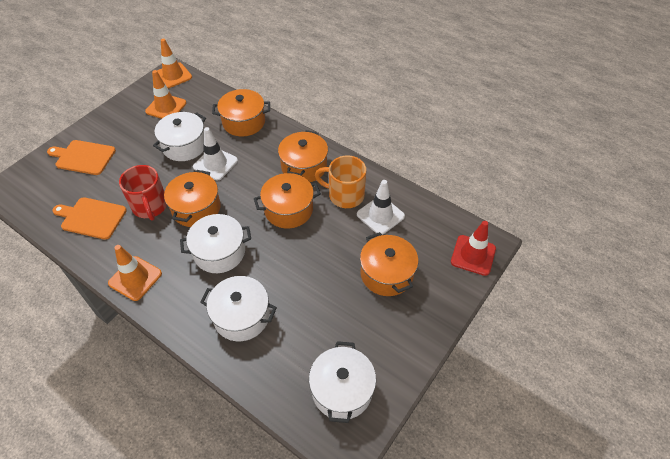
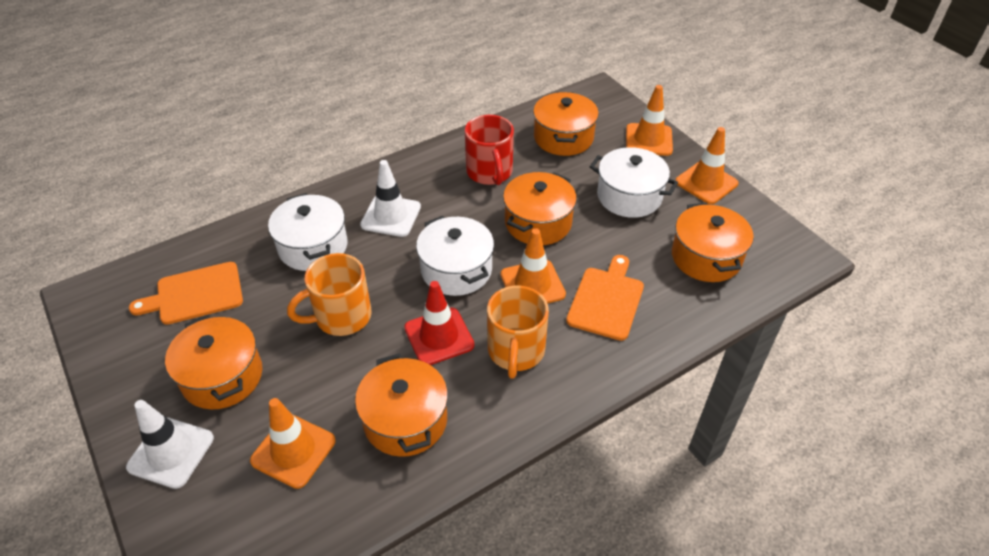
orange mug: 1 -> 2
orange traffic cone: 3 -> 4
white pot: 4 -> 3

